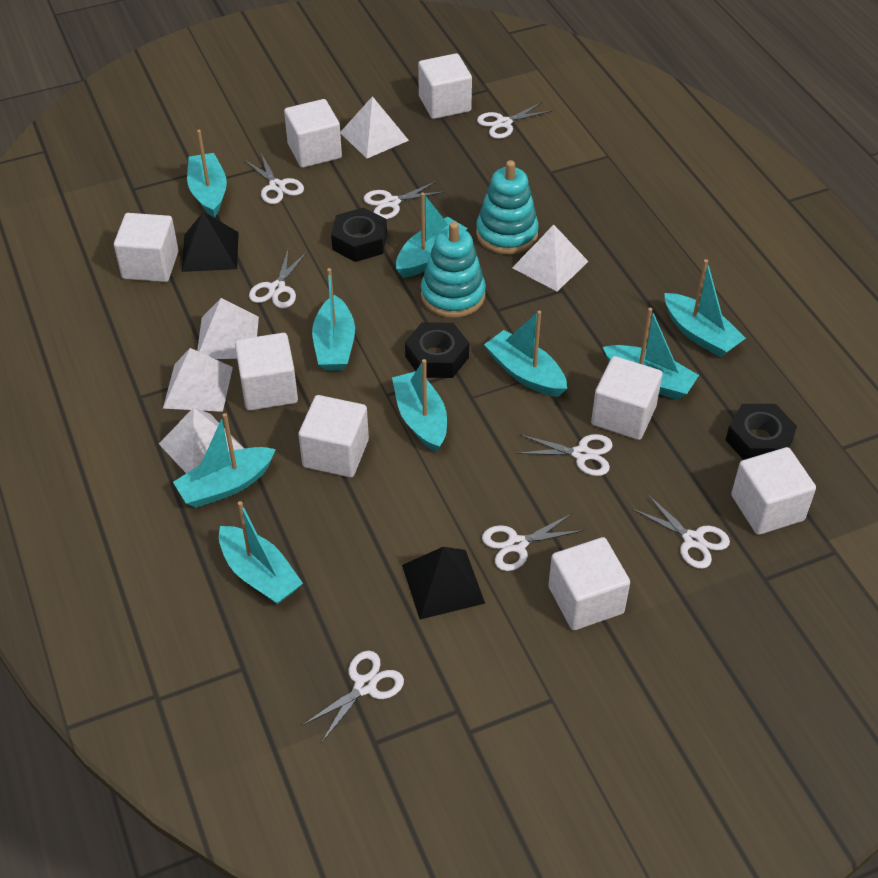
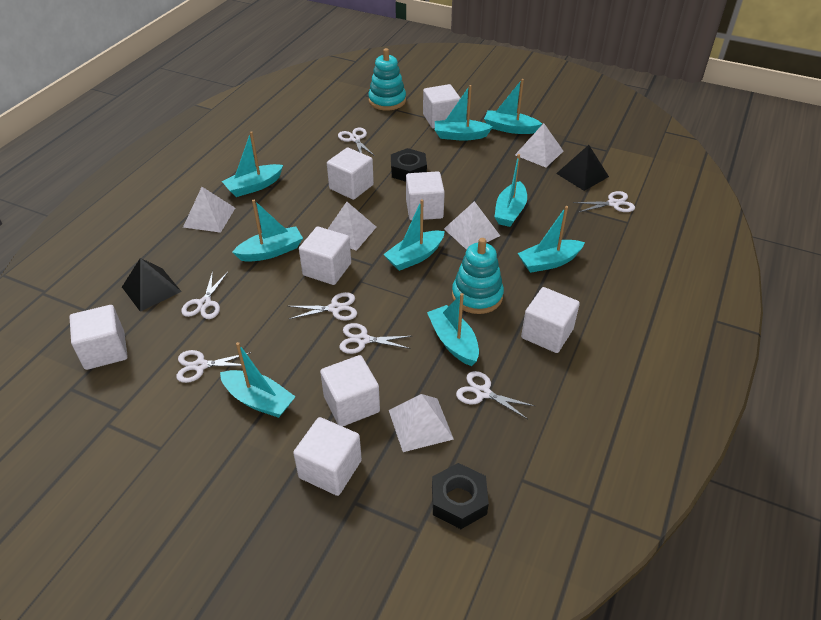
black nut: 3 -> 2
white scissors: 8 -> 7

